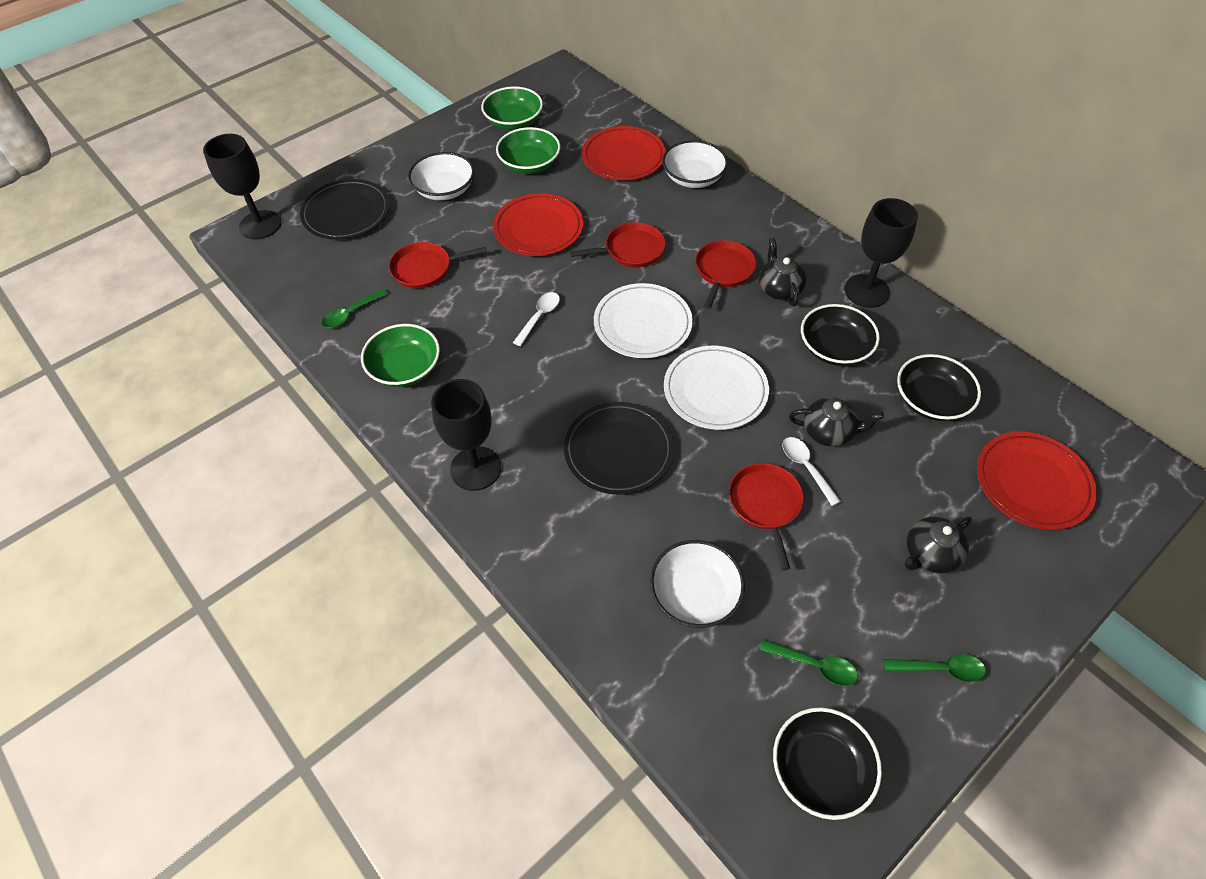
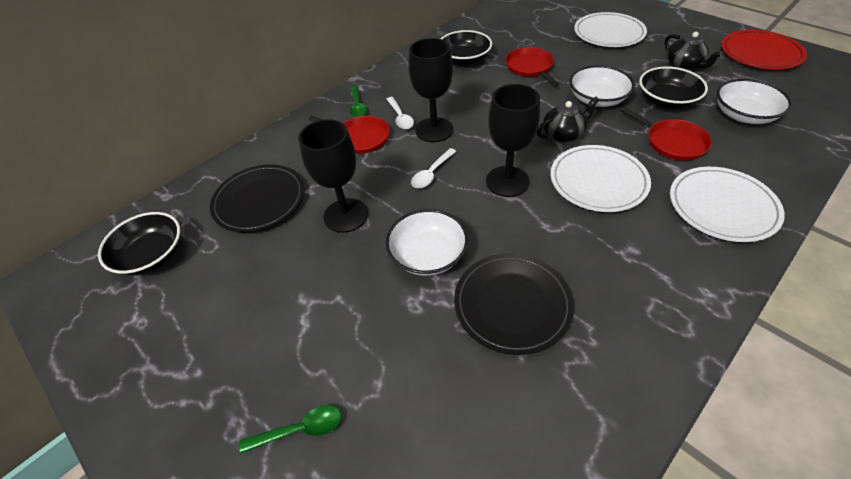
black teapot: 3 -> 2
green bowl: 3 -> 0
green spoon: 3 -> 2
red pan: 4 -> 3
red plate: 3 -> 1
white plate: 2 -> 3

